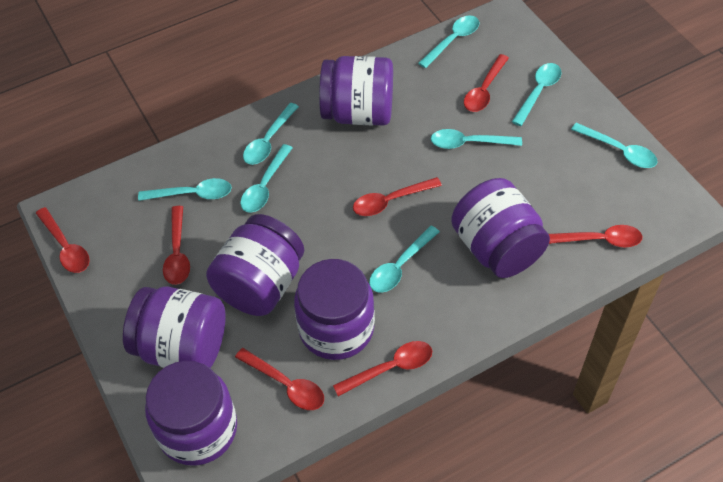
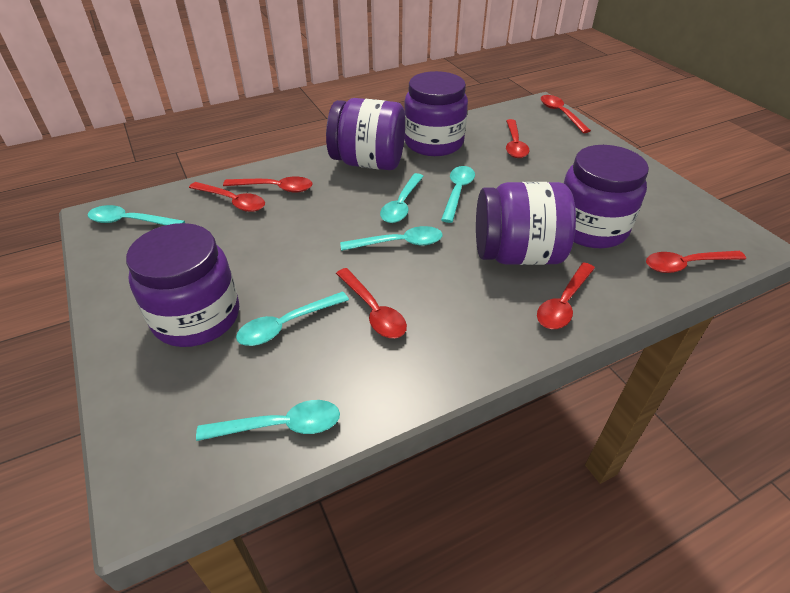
purple jar: 6 -> 5
turquoise spoon: 8 -> 6

